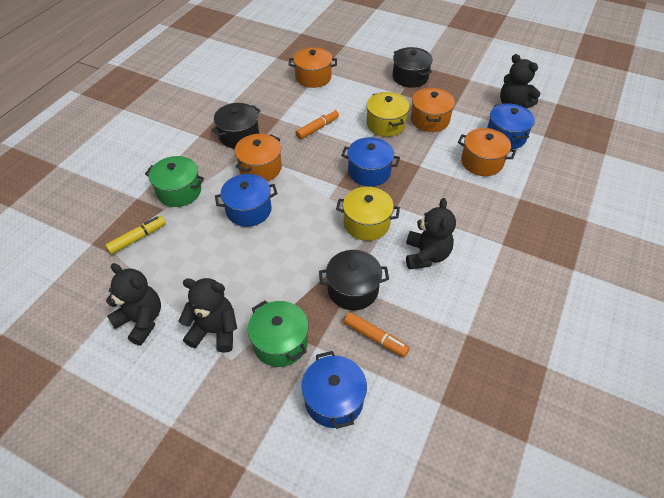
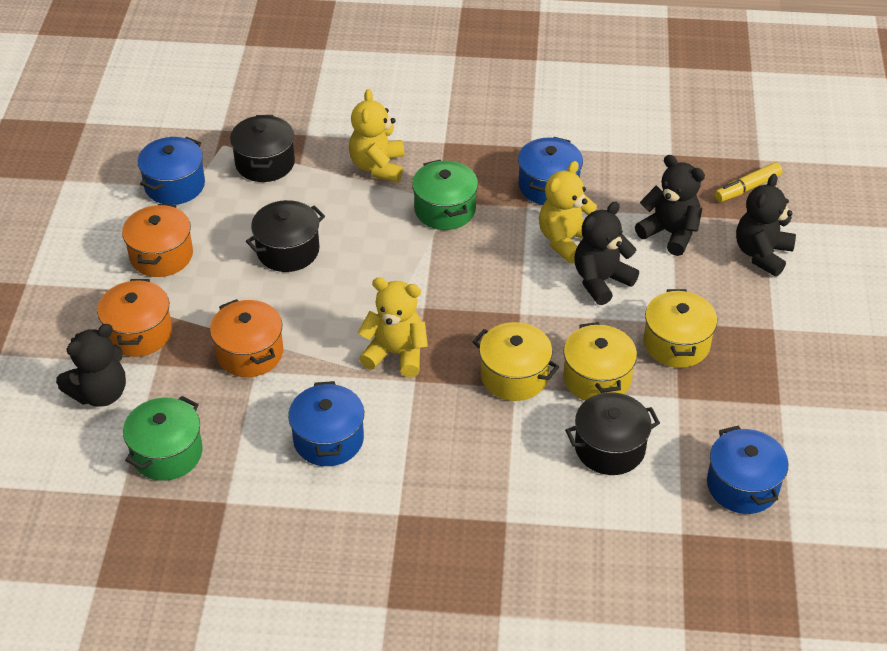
orange marker: 2 -> 0
orange pot: 4 -> 3
yellow pot: 2 -> 3
yellow teddy bear: 0 -> 3

